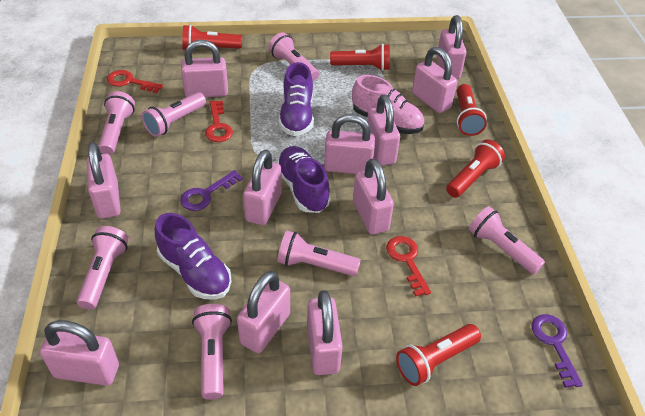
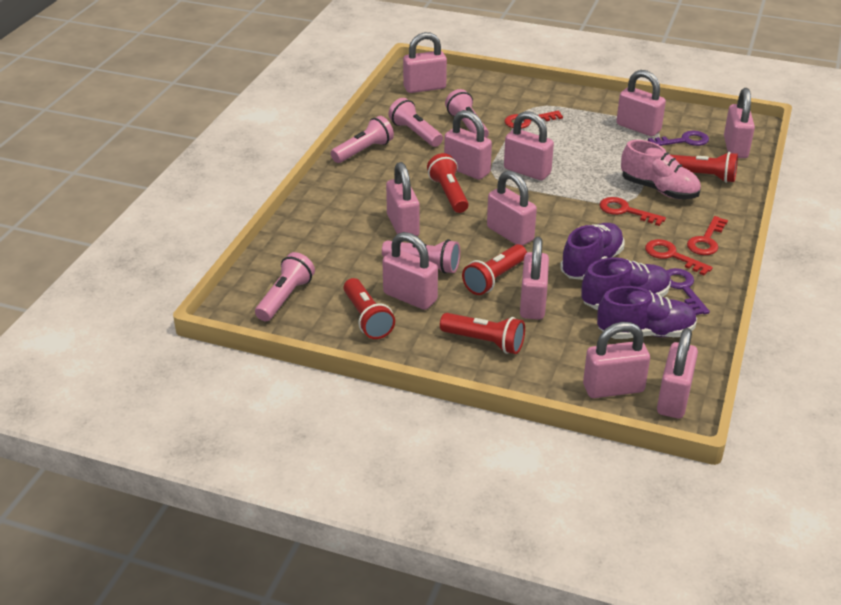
pink flashlight: 7 -> 5
red key: 3 -> 4

